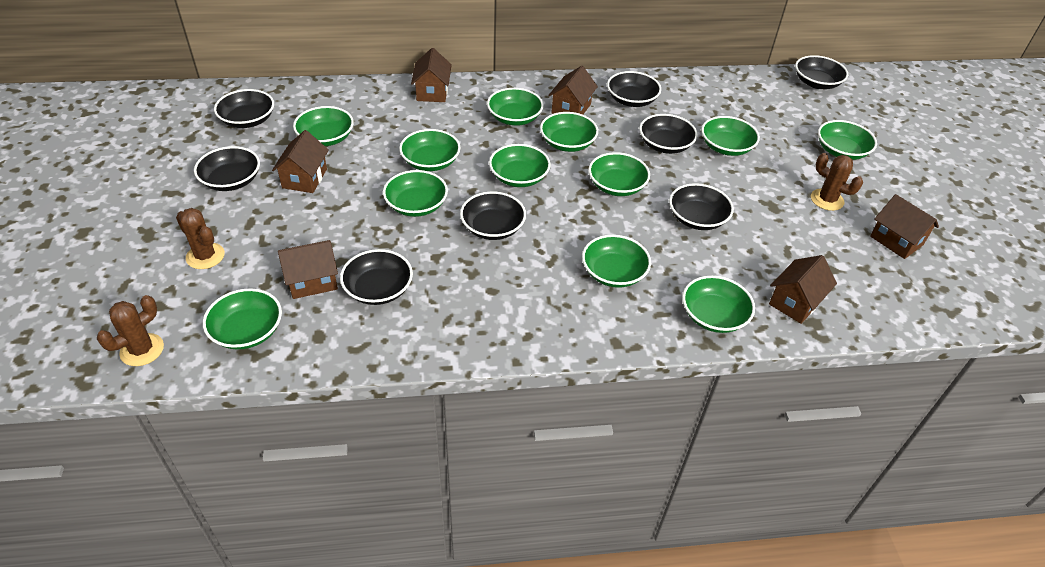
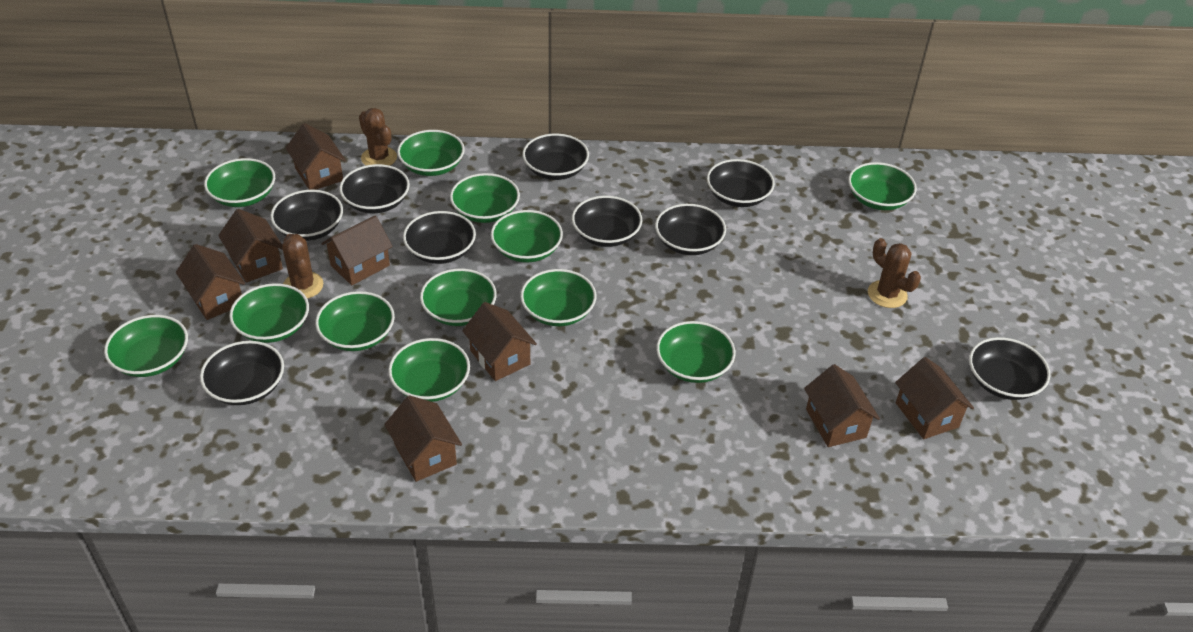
black bowl: 8 -> 9
brown house: 6 -> 8

